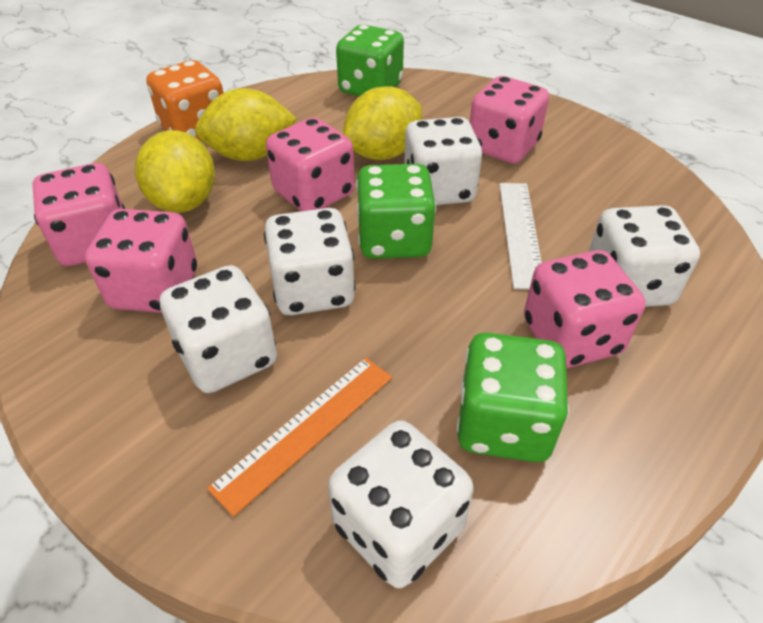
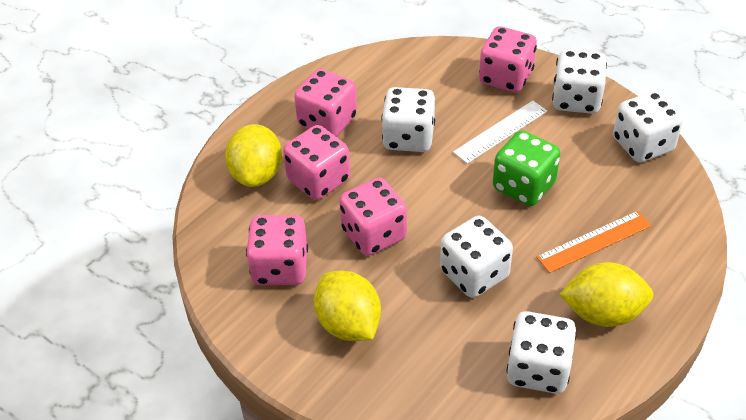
green dice: 3 -> 1
orange dice: 1 -> 0

